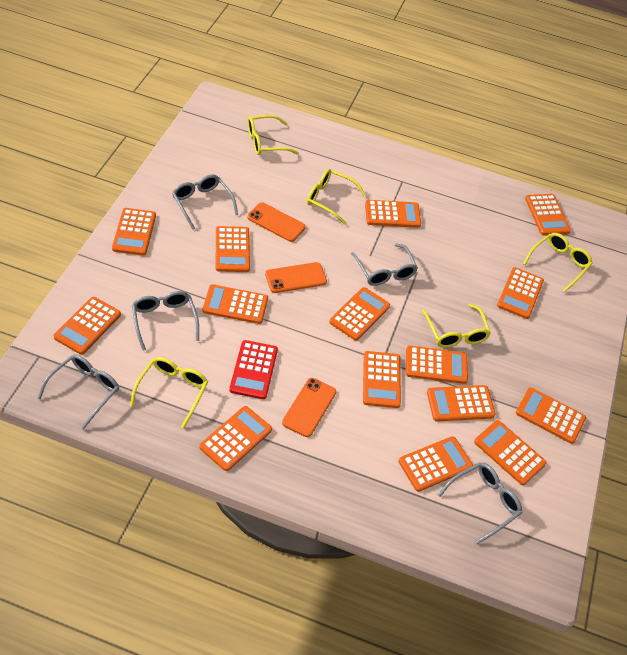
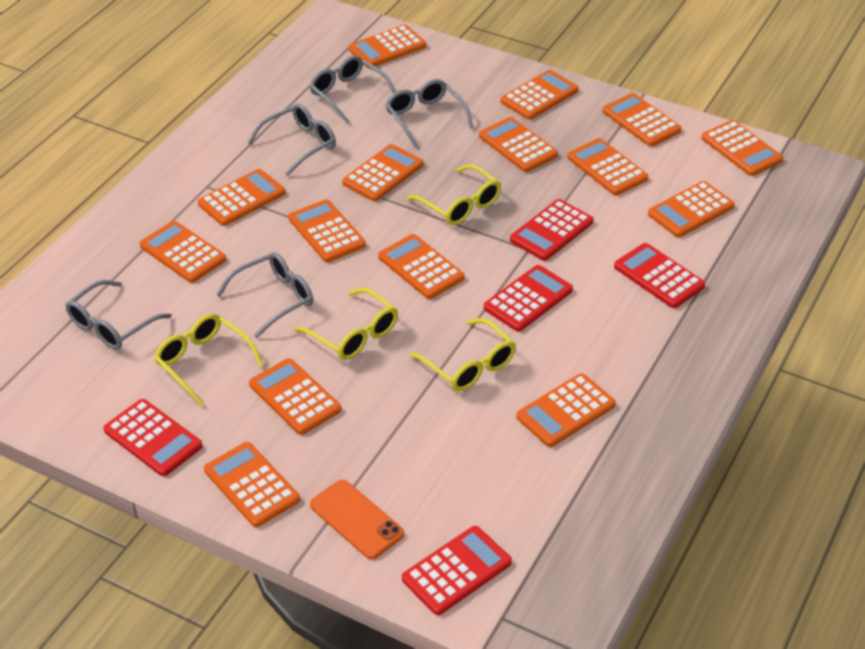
orange phone: 3 -> 1
red calculator: 1 -> 5
yellow glasses: 5 -> 4

